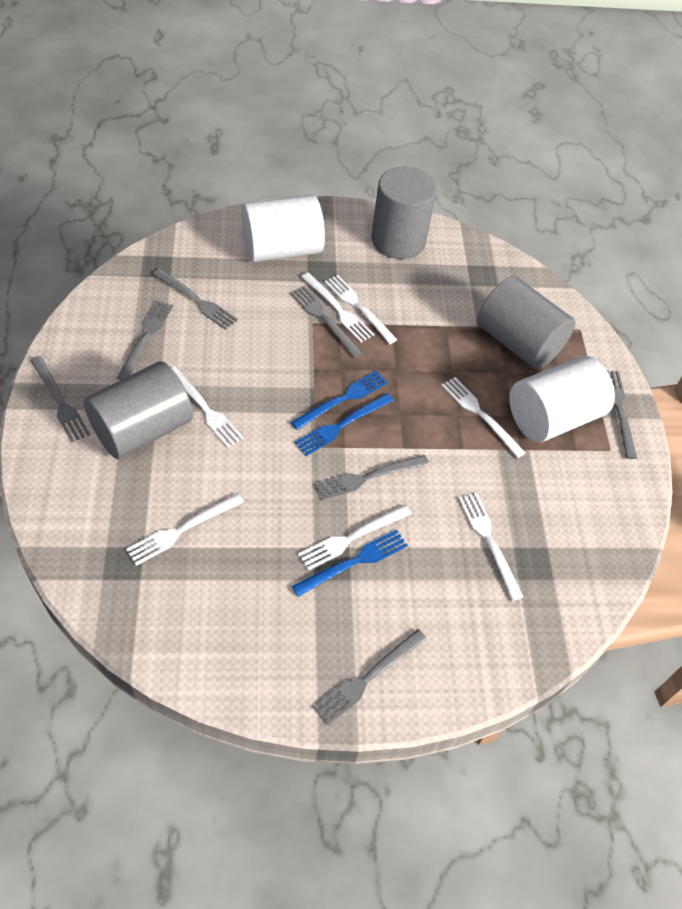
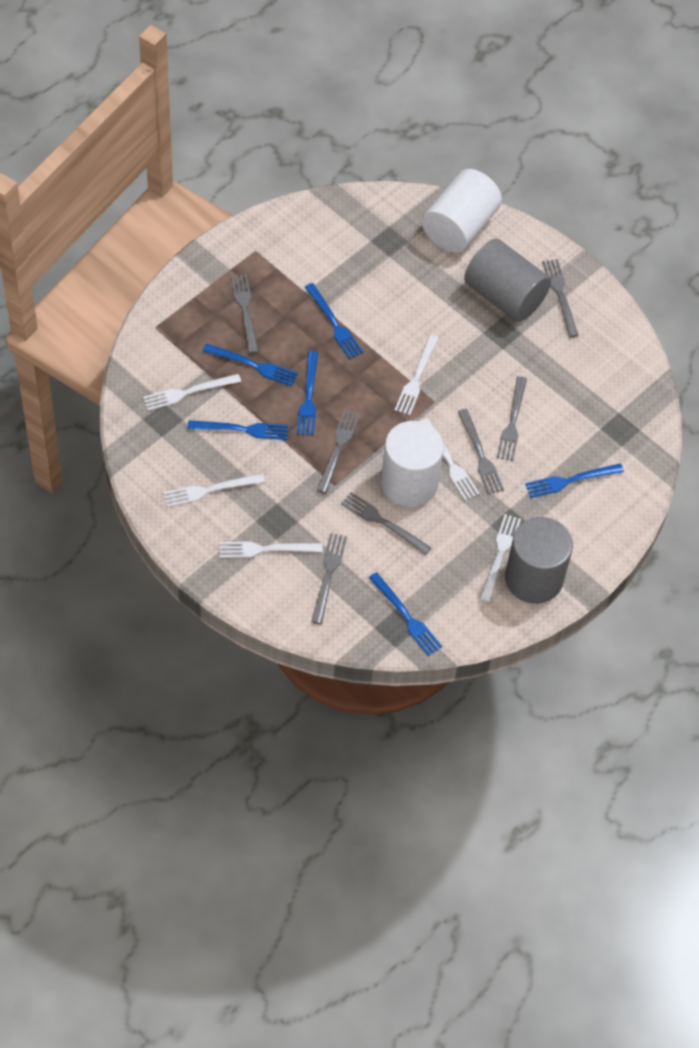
blue fork: 3 -> 6
grey cylinder: 3 -> 2
white fork: 7 -> 6

